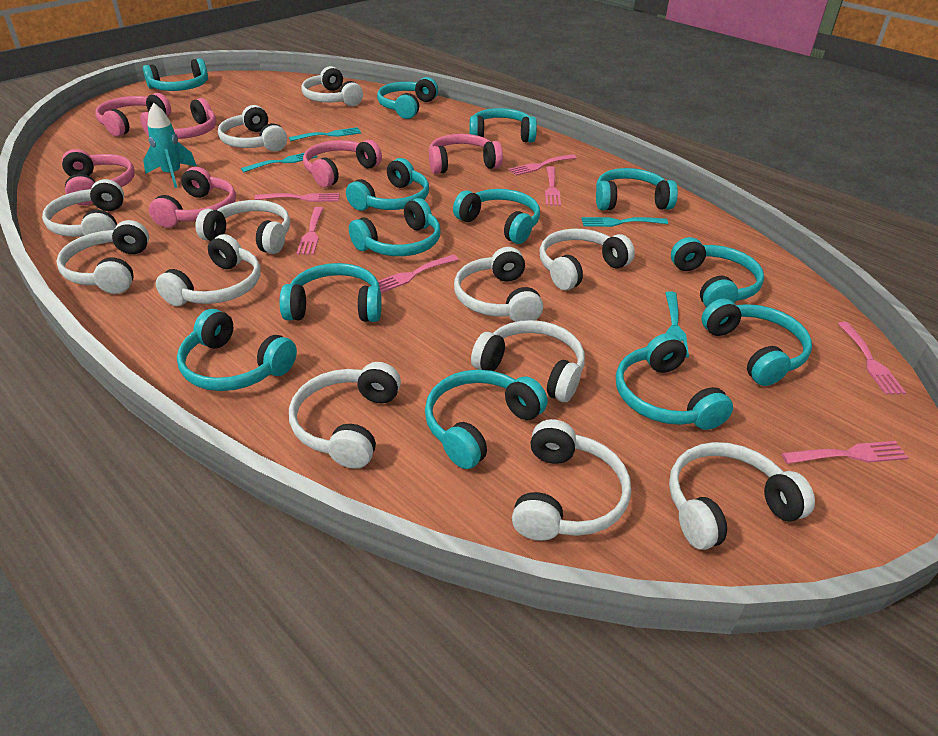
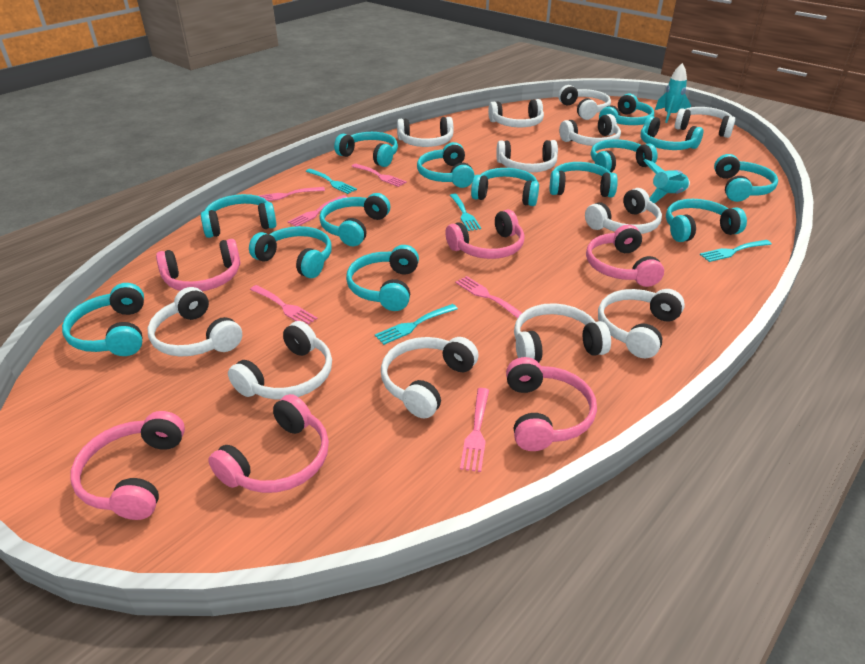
pink fork: 7 -> 6
turquoise headphones: 13 -> 14
turquoise rocket: 1 -> 2

